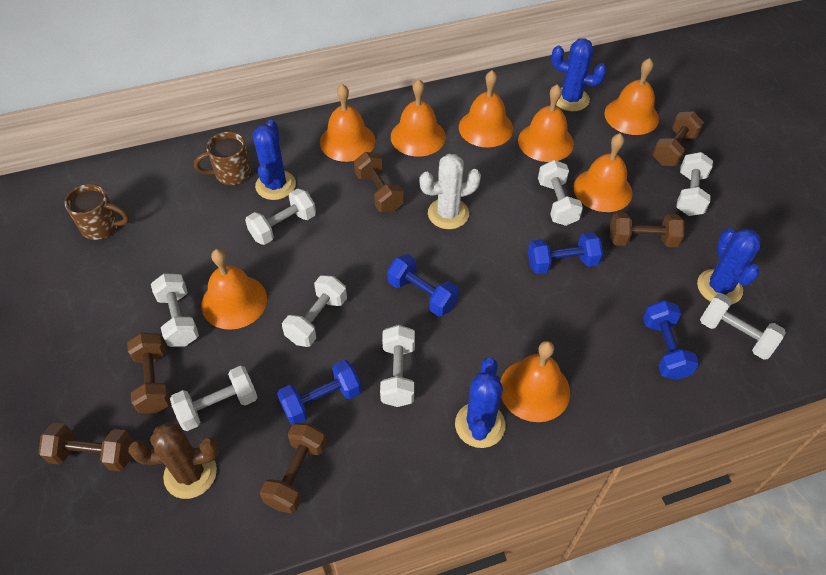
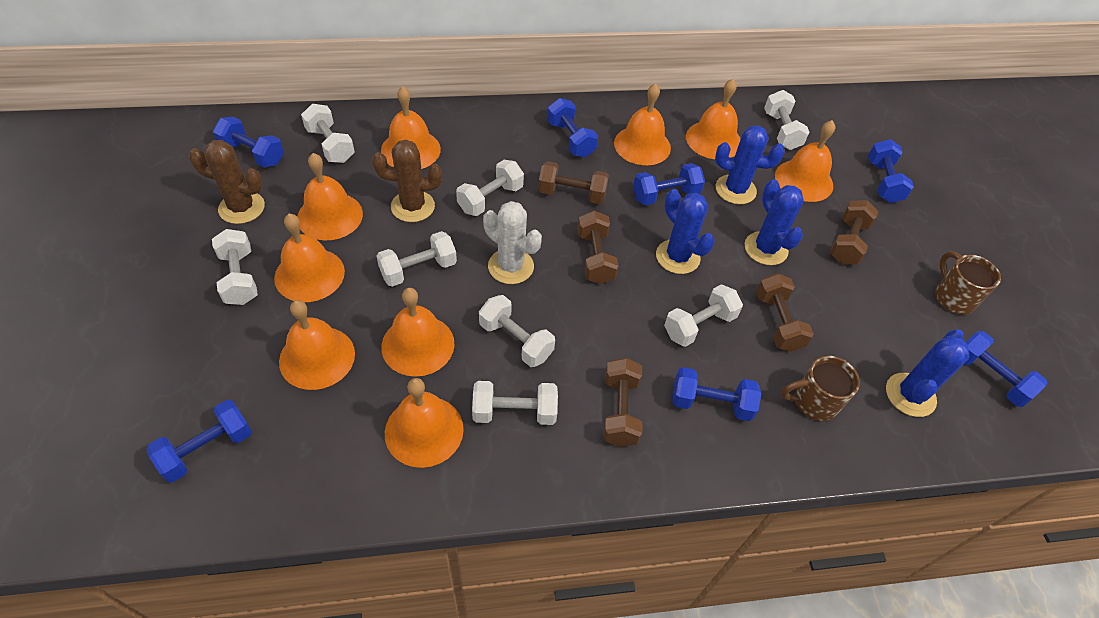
blue dumbbell: 4 -> 7
brown cactus: 1 -> 2
brown dumbbell: 6 -> 5
orange bell: 8 -> 9

